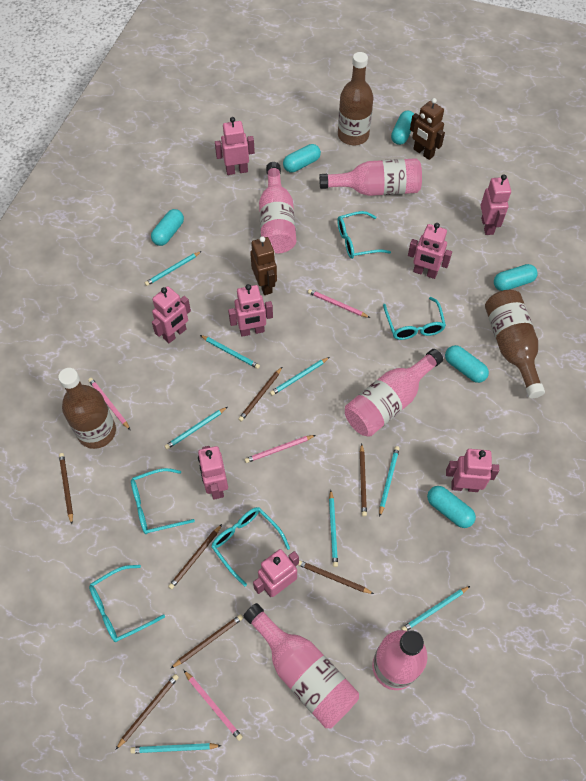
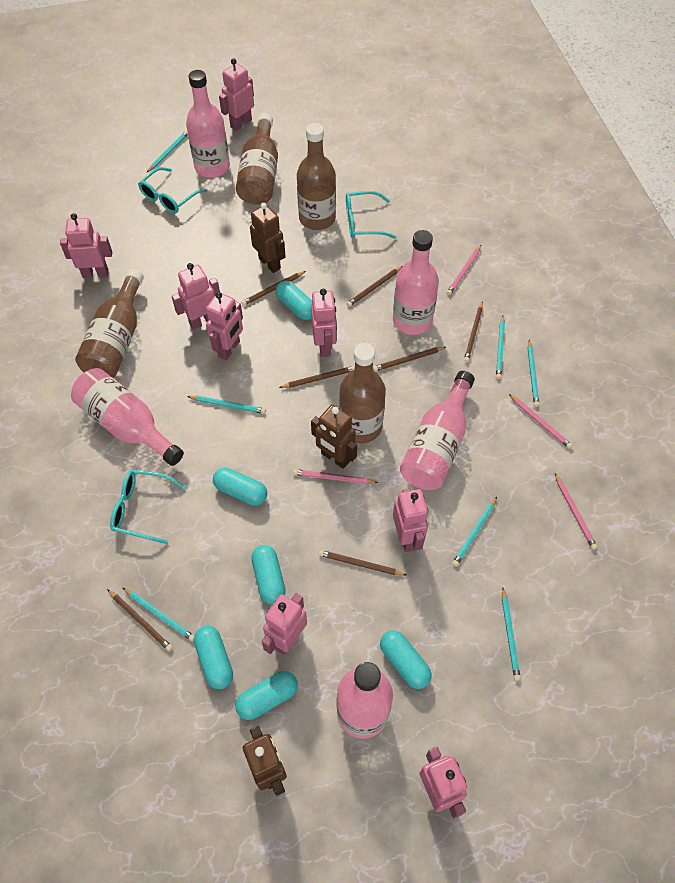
brown bottle: 3 -> 4
brown robot: 2 -> 3
turquoise glasses: 5 -> 3
turquoise pencil: 8 -> 7

